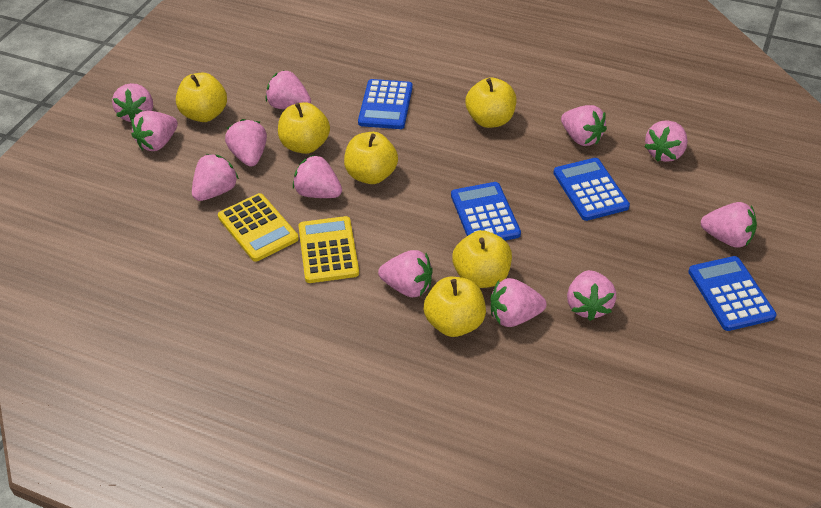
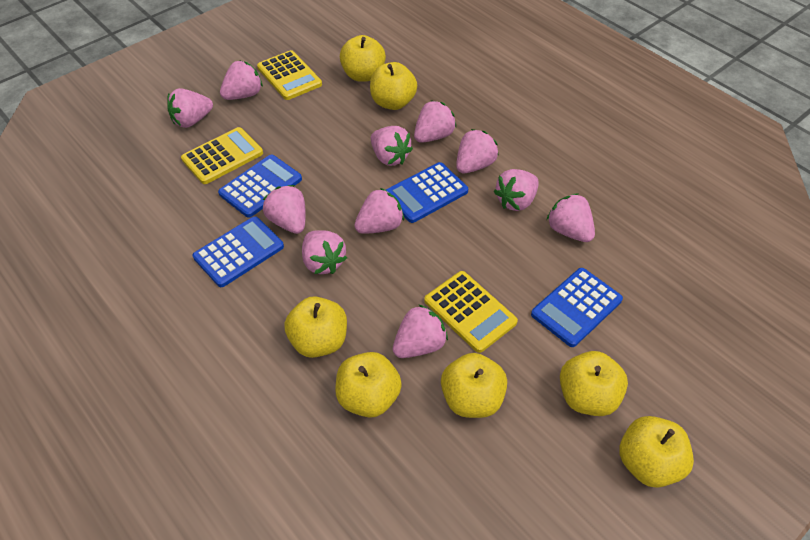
pink strawberry: 12 -> 11
yellow apple: 6 -> 7
yellow calculator: 2 -> 3

